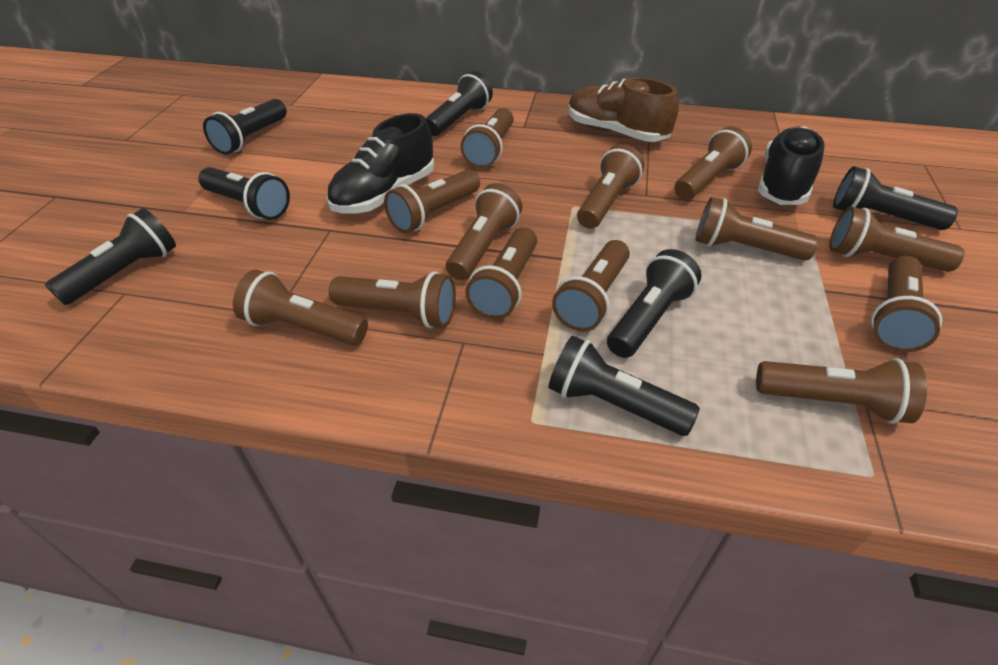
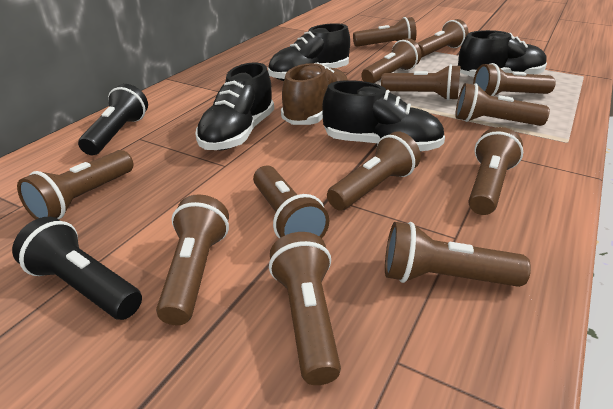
black flashlight: 7 -> 2
black shoe: 2 -> 4

